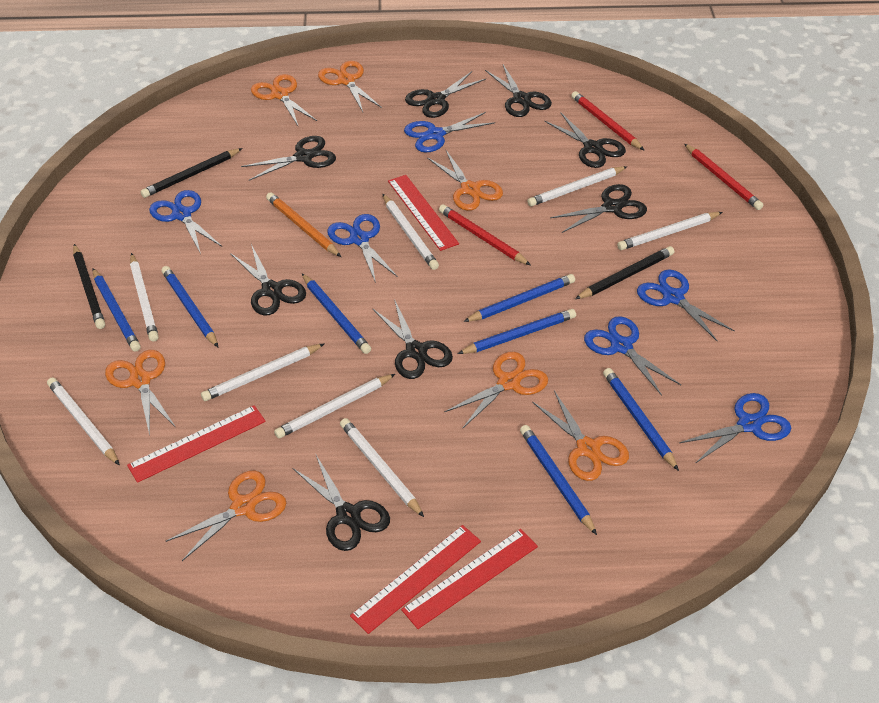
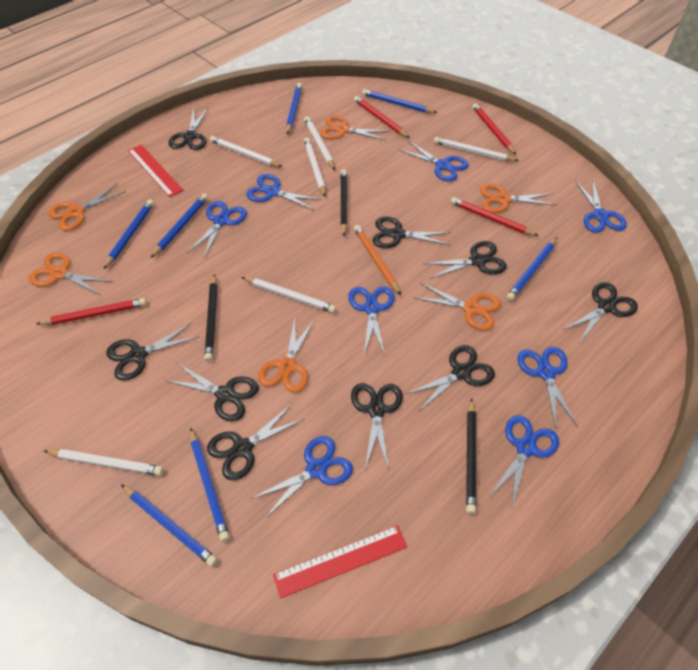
black scissors: 8 -> 9
blue scissors: 6 -> 8
orange scissors: 7 -> 6
red pencil: 3 -> 4
red ruler: 4 -> 2
white pencil: 8 -> 6

